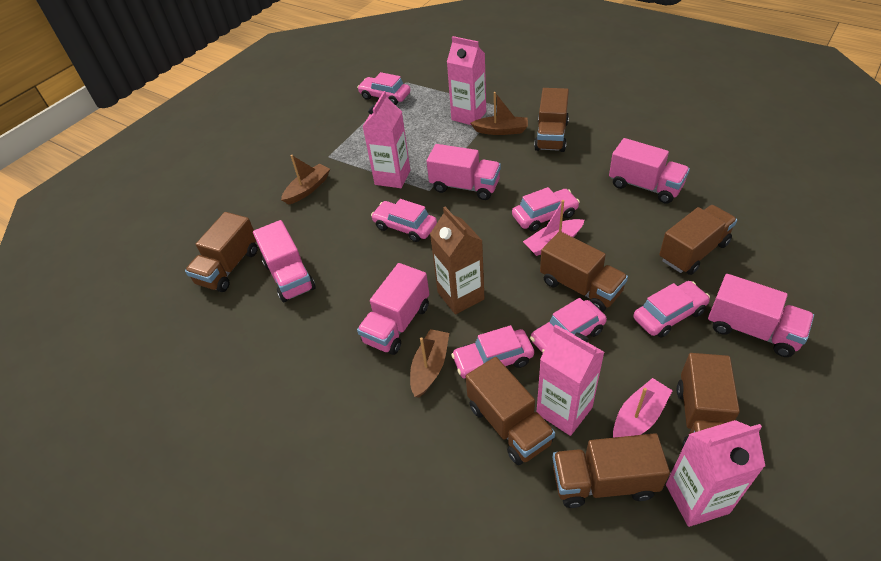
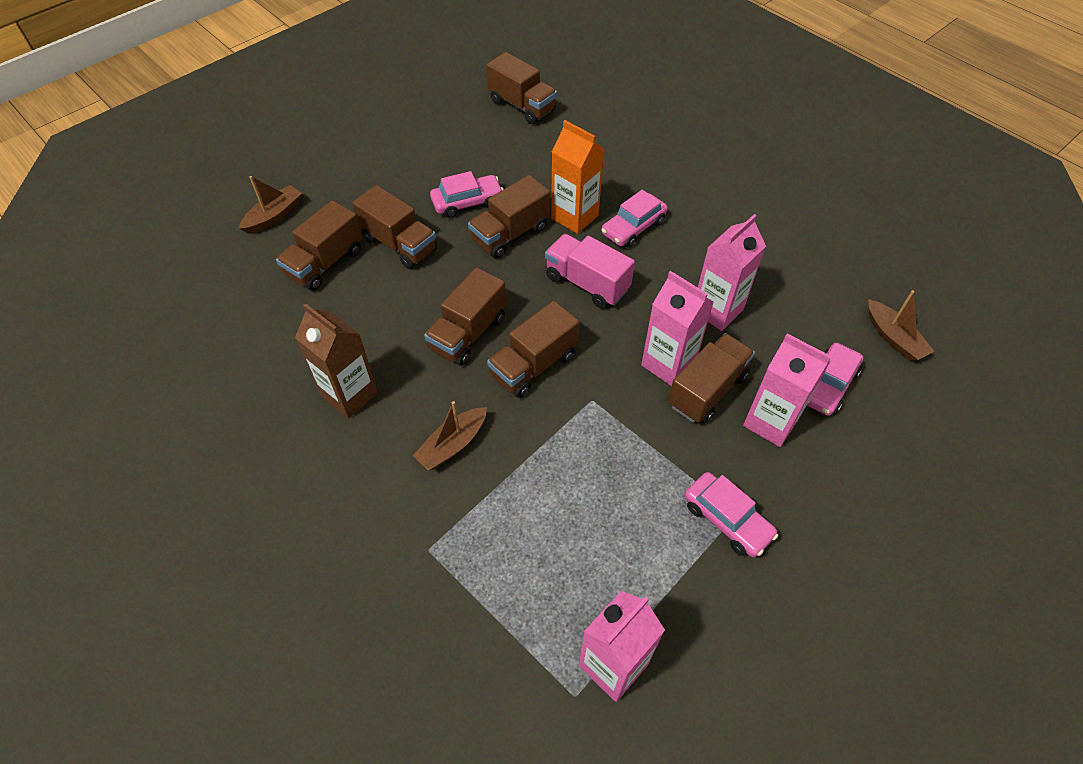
orange carton: 0 -> 1
pink boat: 2 -> 0
pink car: 6 -> 4
pink truck: 5 -> 1

